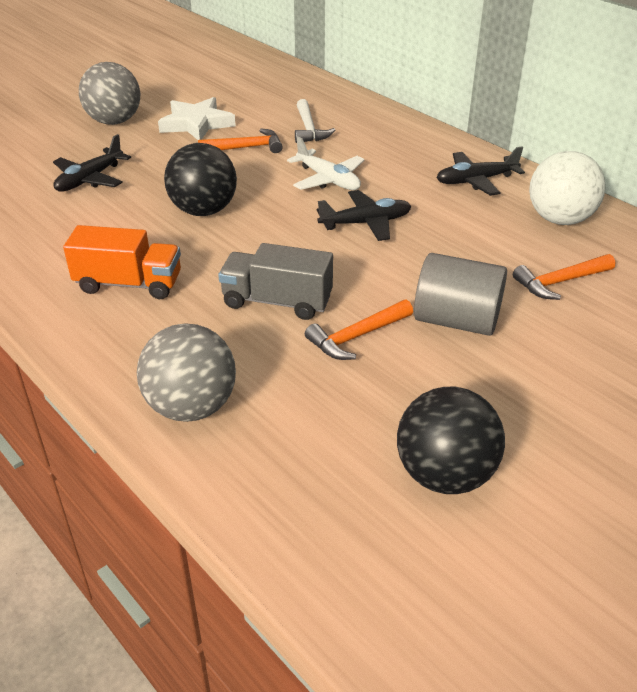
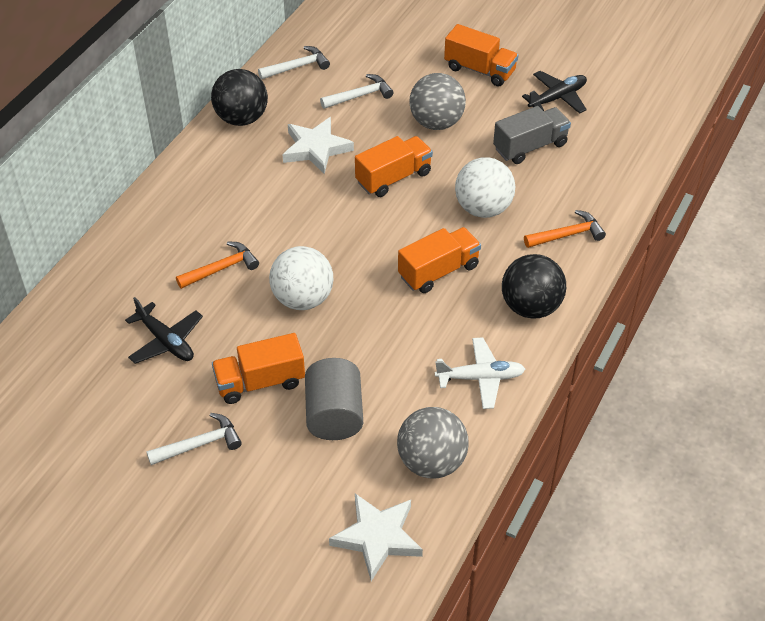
black plane: 3 -> 2
orange hammer: 3 -> 2
orange truck: 1 -> 4
white ball: 1 -> 2
white hammer: 1 -> 3
white star: 1 -> 2

